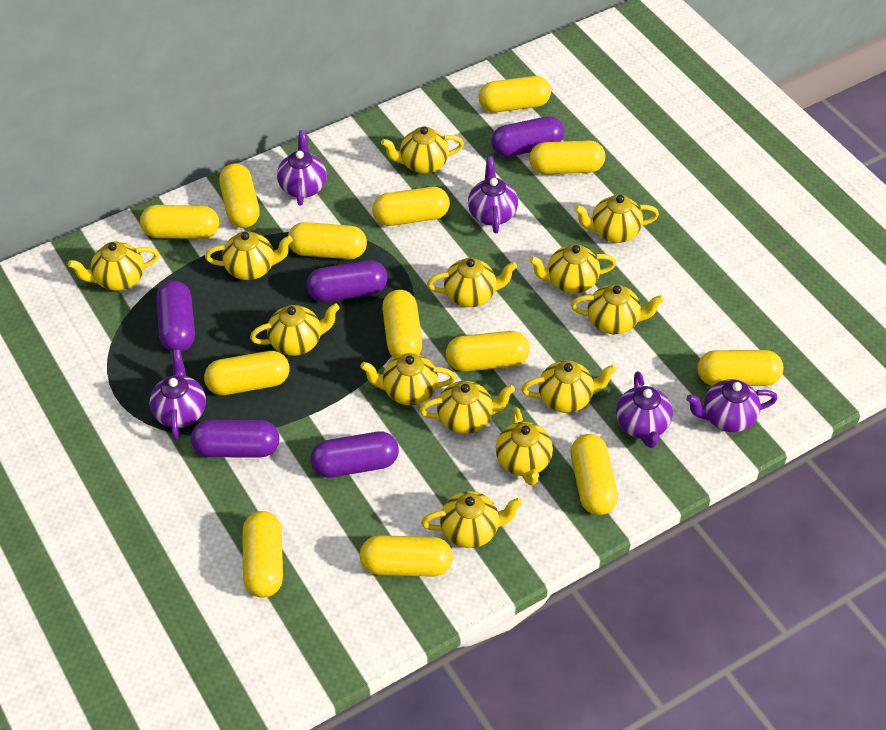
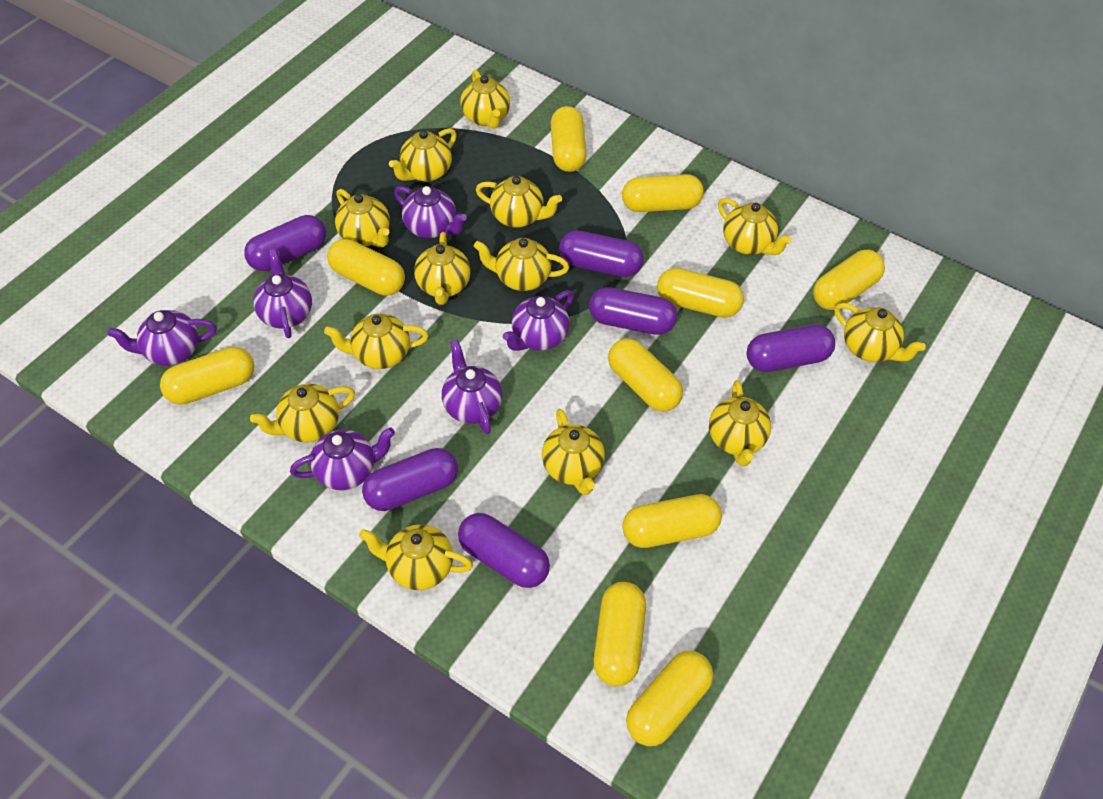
purple capsule: 5 -> 6
purple teapot: 5 -> 6
yellow capsule: 13 -> 10

